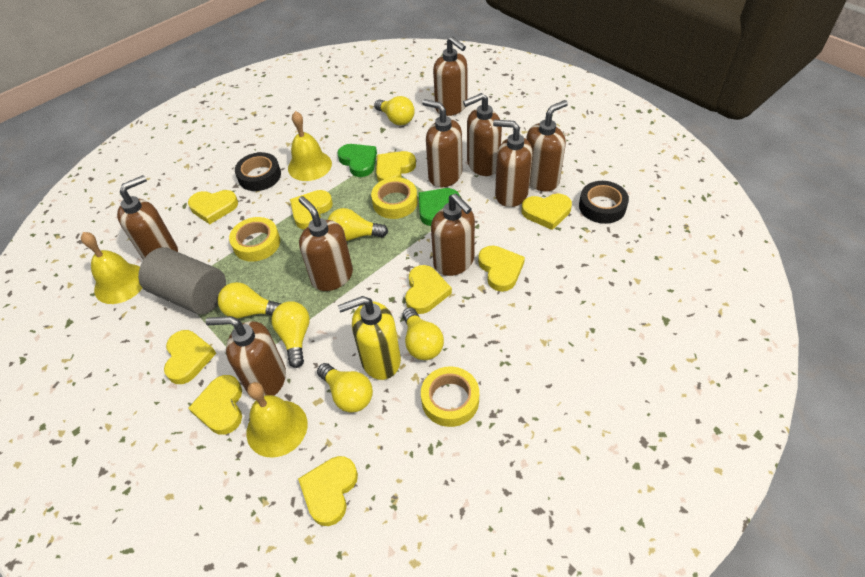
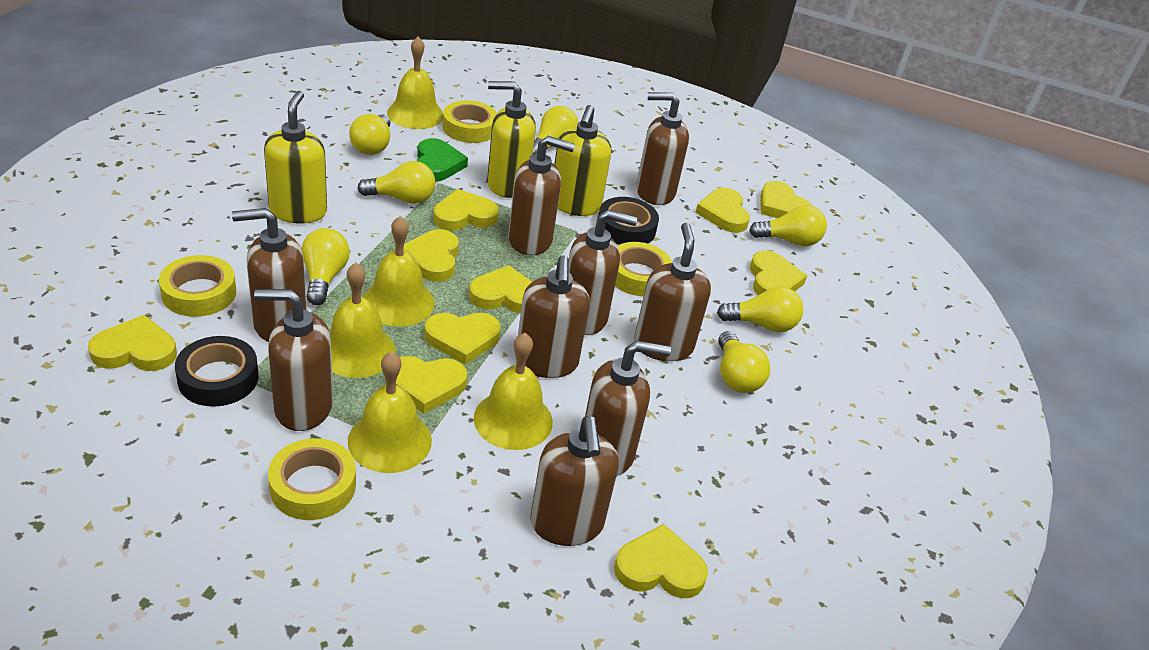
green heart: 2 -> 1
grey cylinder: 1 -> 0
yellow bell: 3 -> 5
yellow heart: 9 -> 10
yellow light bulb: 6 -> 7
yellow soap dispenser: 1 -> 3
yellow tape: 3 -> 4

